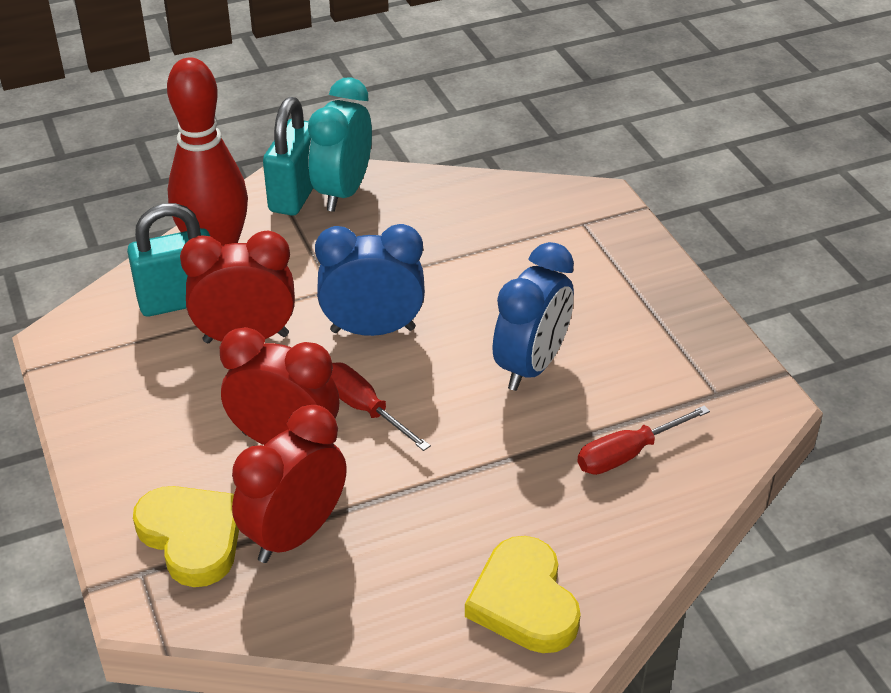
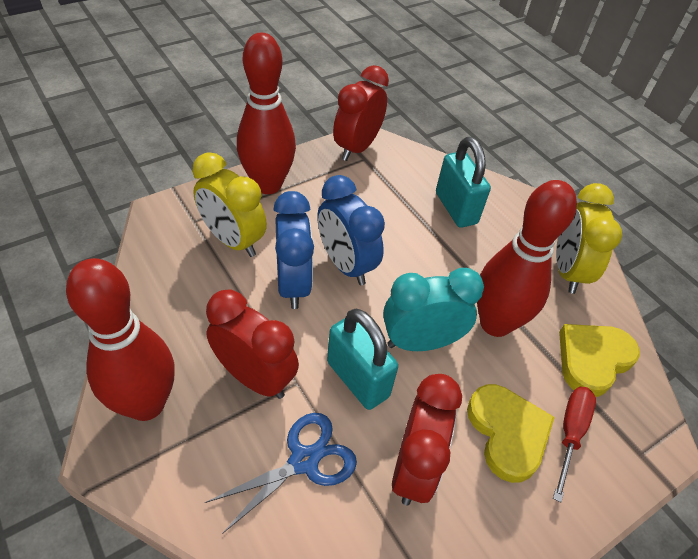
blue scissors: 0 -> 1
red bowling pin: 1 -> 3
red screwdriver: 2 -> 1
yellow clock: 0 -> 2

